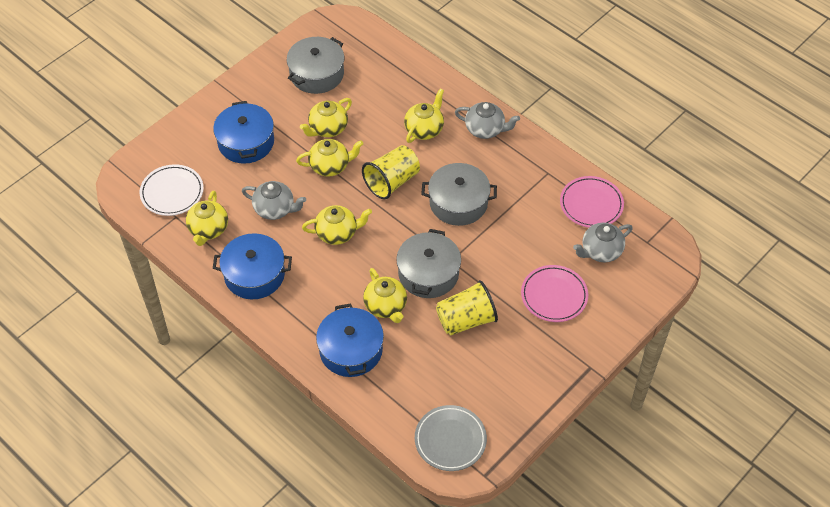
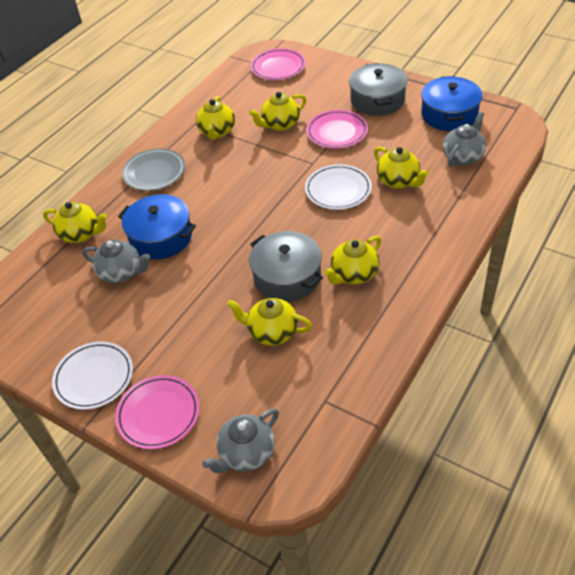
blue pot: 3 -> 2
grey pot: 3 -> 2
pink plate: 2 -> 3
white plate: 1 -> 2
yellow cup: 2 -> 0

